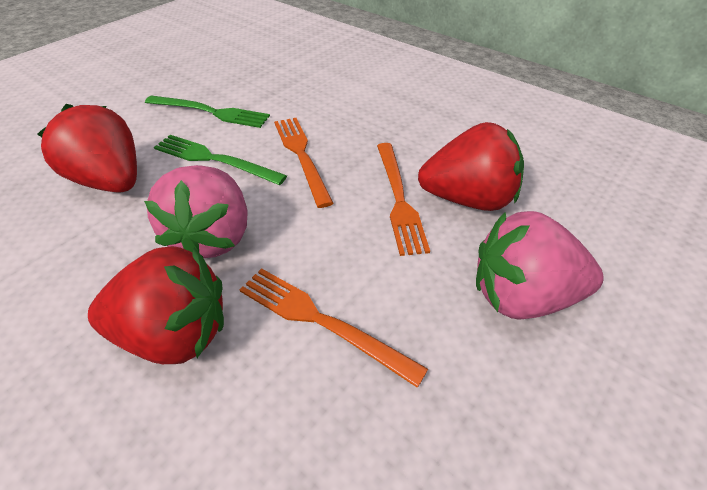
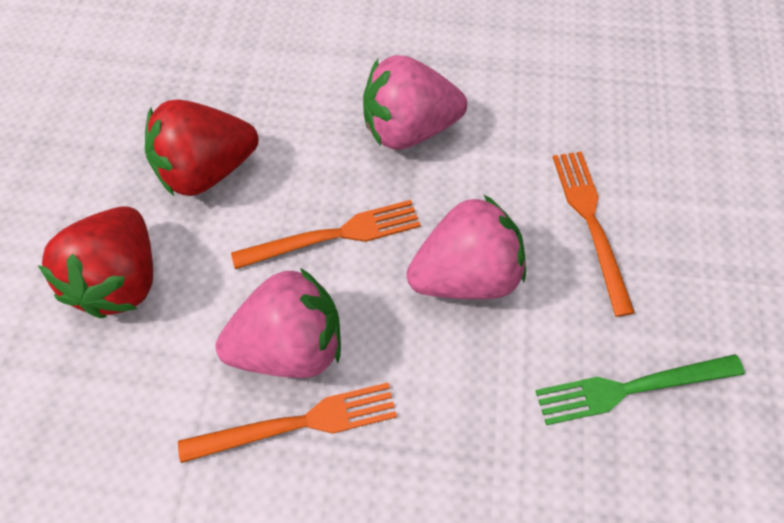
green fork: 2 -> 1
pink strawberry: 2 -> 3
red strawberry: 3 -> 2

